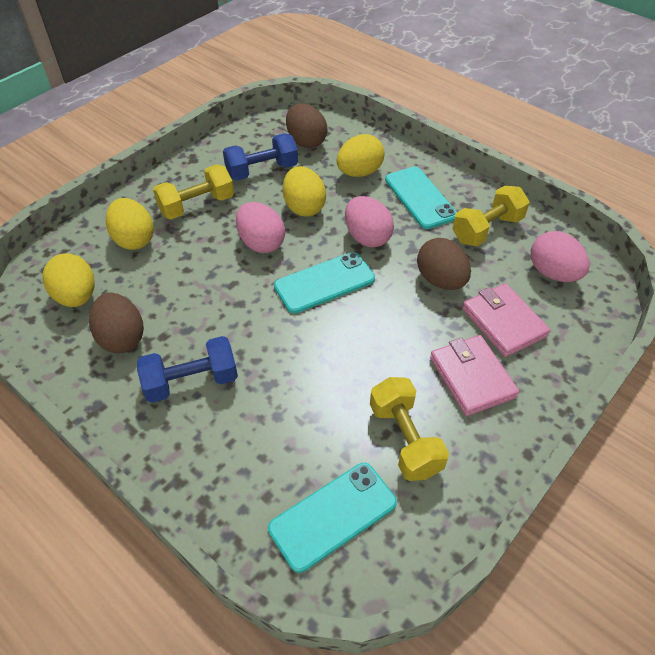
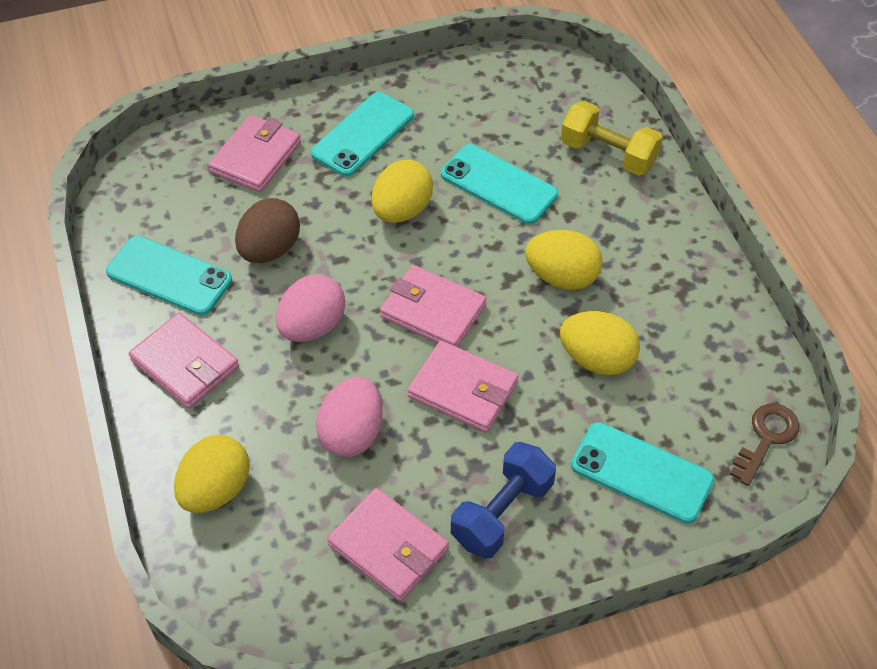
blue dumbbell: 2 -> 1
brown egg: 3 -> 1
brown key: 0 -> 1
pink egg: 3 -> 2
pink wallet: 2 -> 5
turquoise phone: 3 -> 4
yellow dumbbell: 3 -> 1

